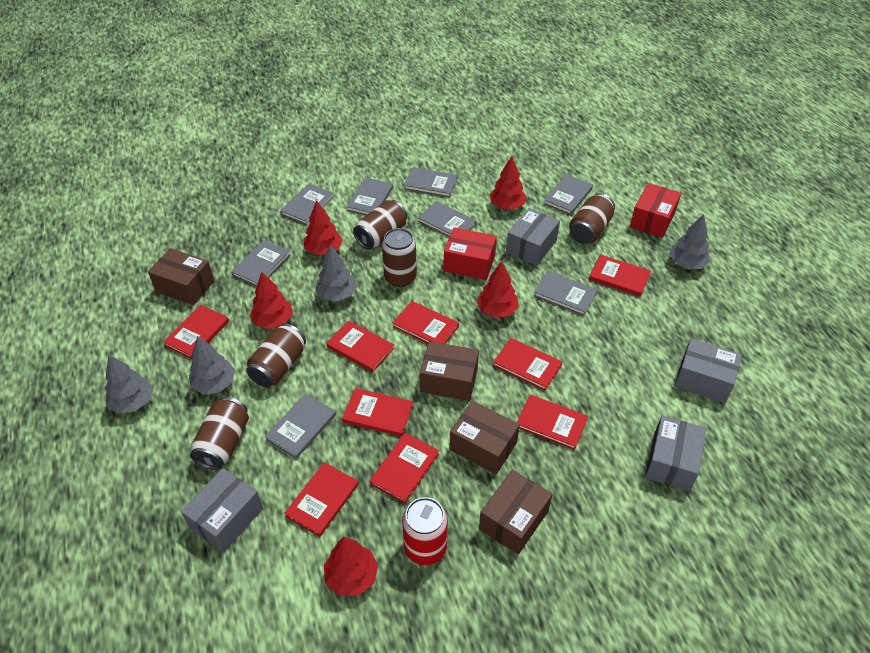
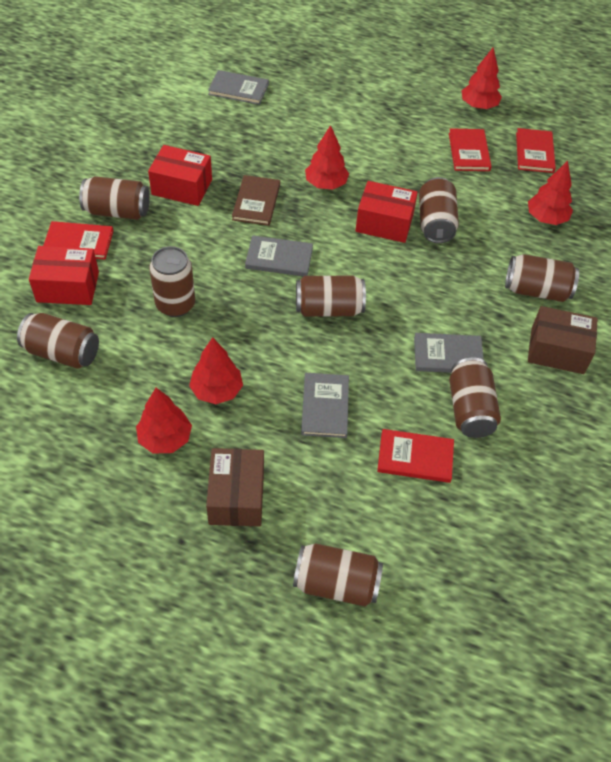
brown book: 0 -> 1
brown box: 4 -> 2
brown can: 5 -> 8
grey book: 8 -> 4
grey box: 4 -> 0
grey tree: 4 -> 0
red book: 9 -> 4
red box: 2 -> 3
red can: 1 -> 0

